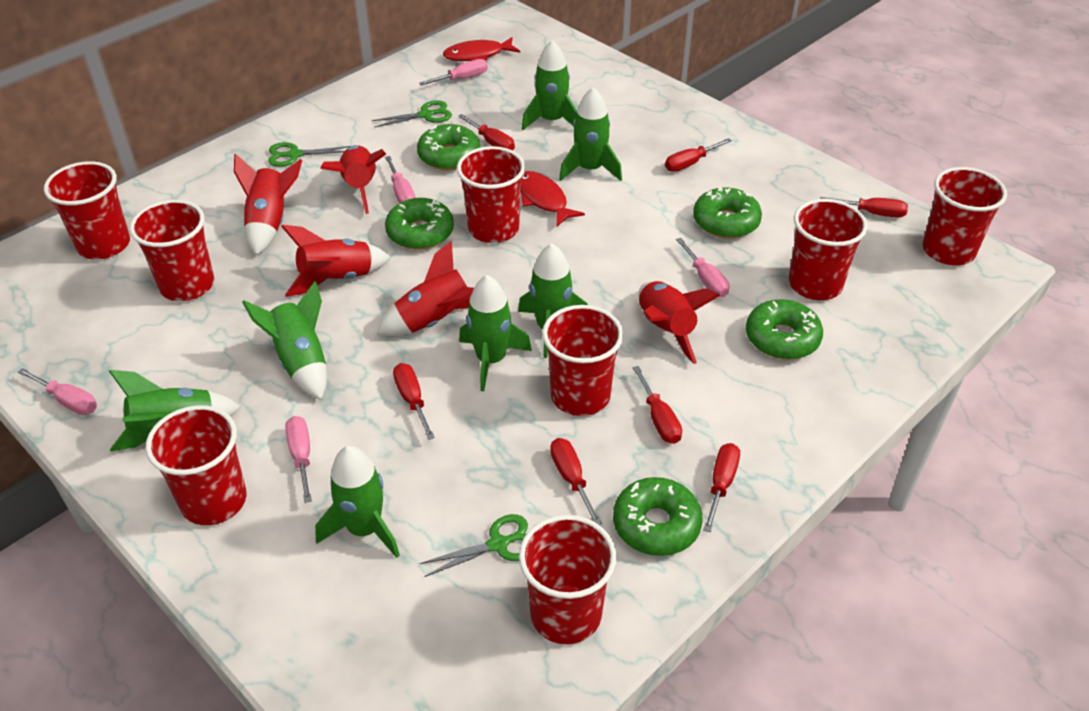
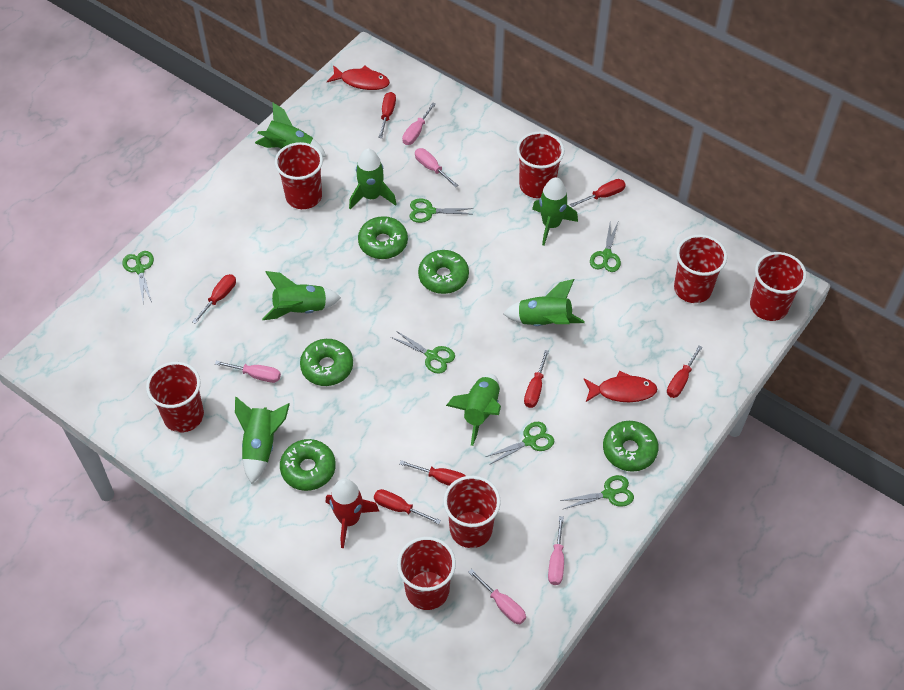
green scissors: 3 -> 6
red cup: 8 -> 7
red rocket: 5 -> 1

